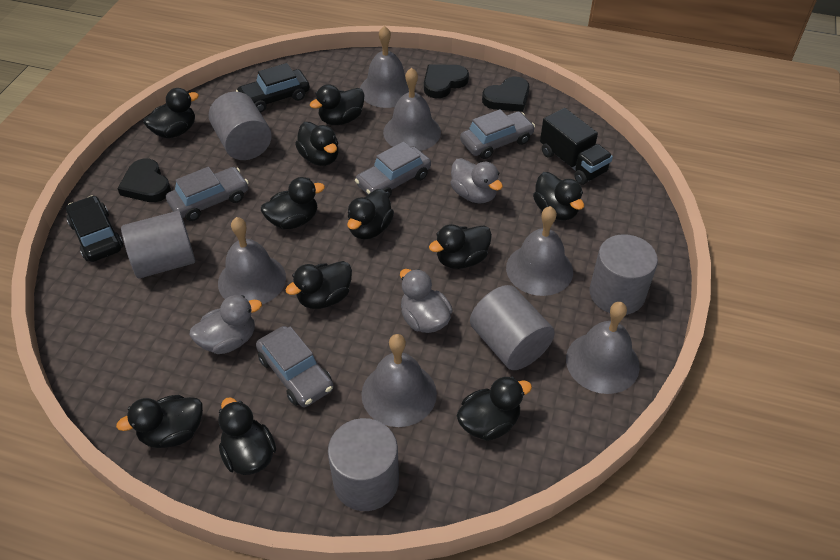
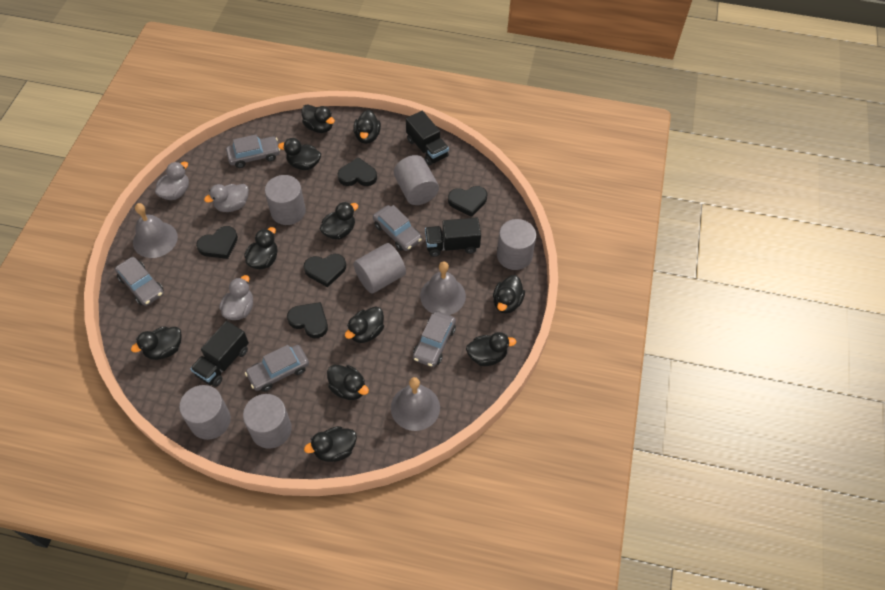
black car: 2 -> 0
black heart: 3 -> 5
black truck: 1 -> 3
grey bell: 6 -> 3
grey car: 4 -> 5
grey cylinder: 5 -> 6

